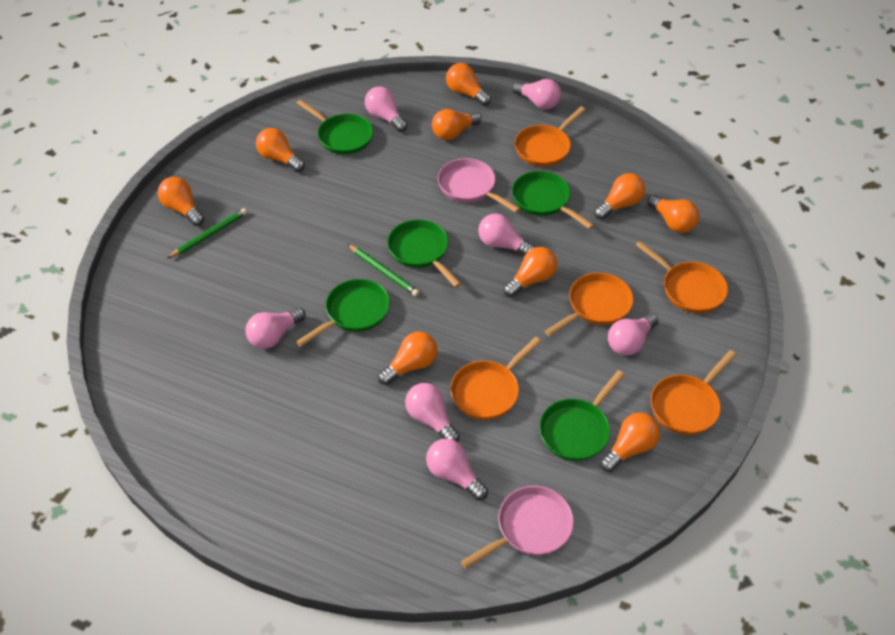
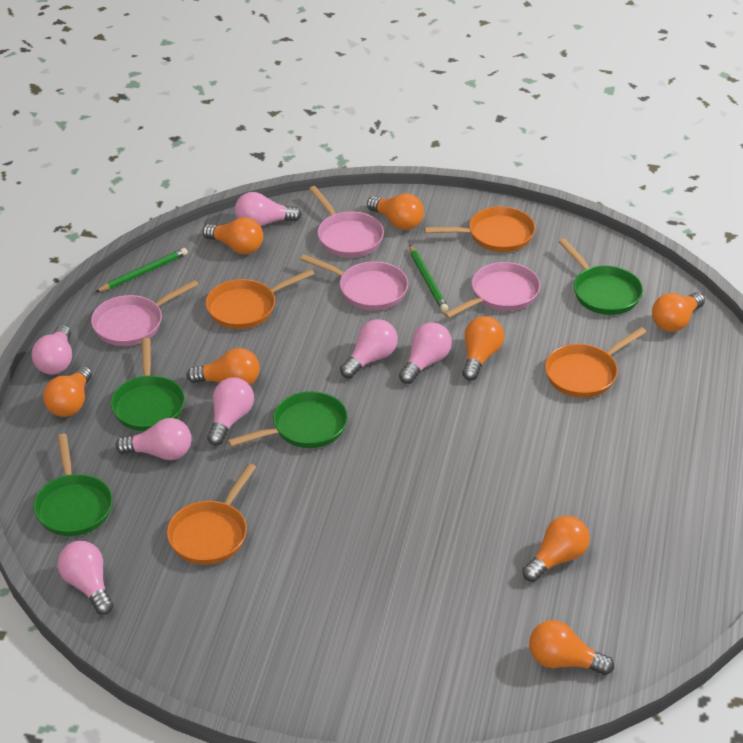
green pan: 5 -> 4
orange light bulb: 9 -> 8
orange pan: 5 -> 4
pink pan: 2 -> 4

